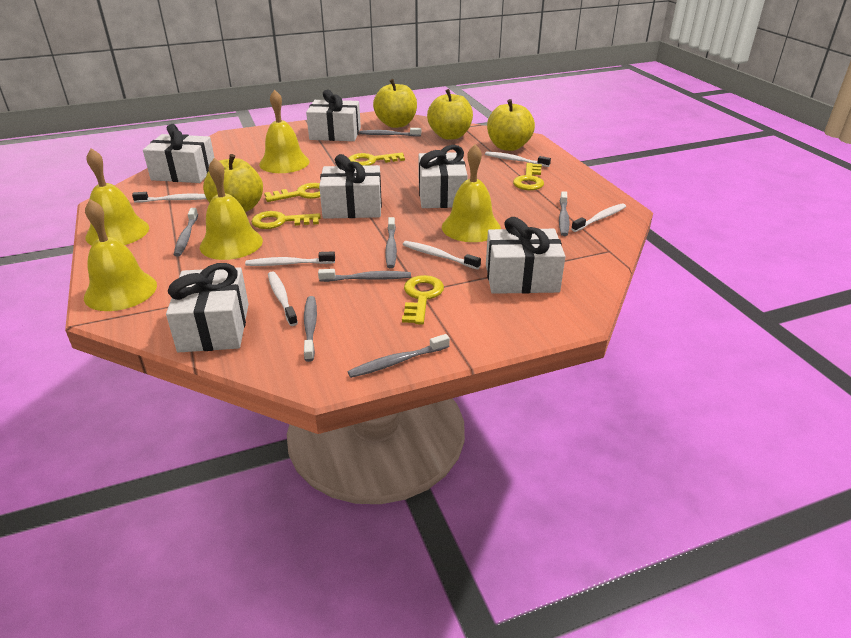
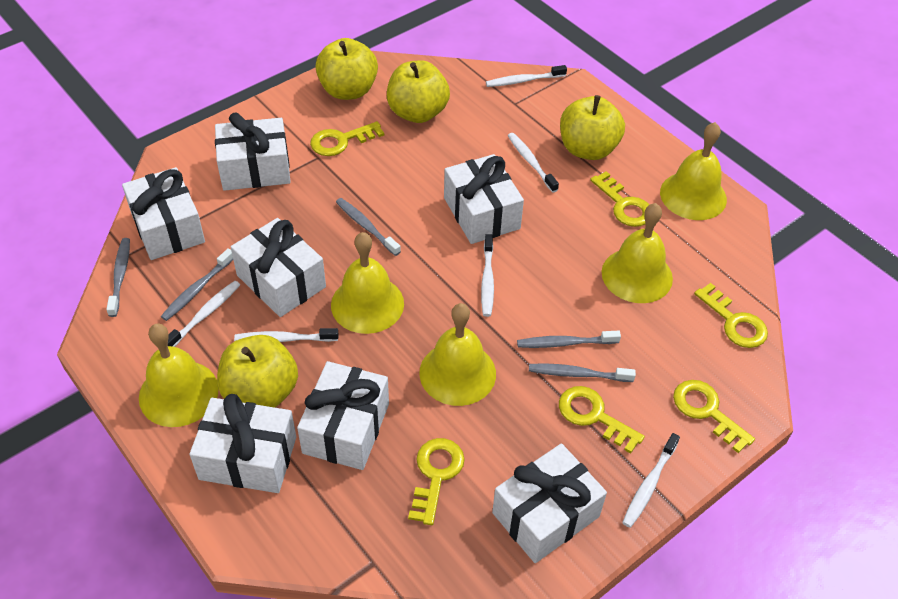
grey toothbrush: 7 -> 5
white gift: 6 -> 7
yellow key: 5 -> 6

